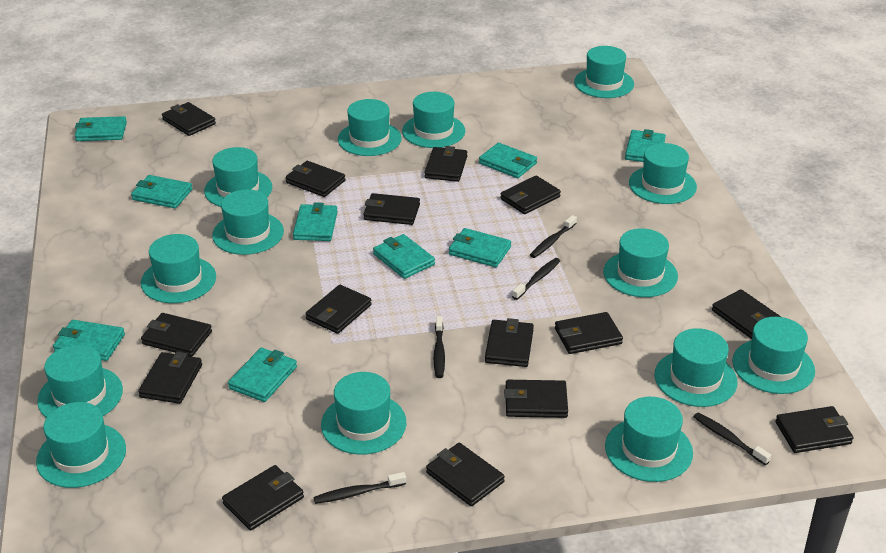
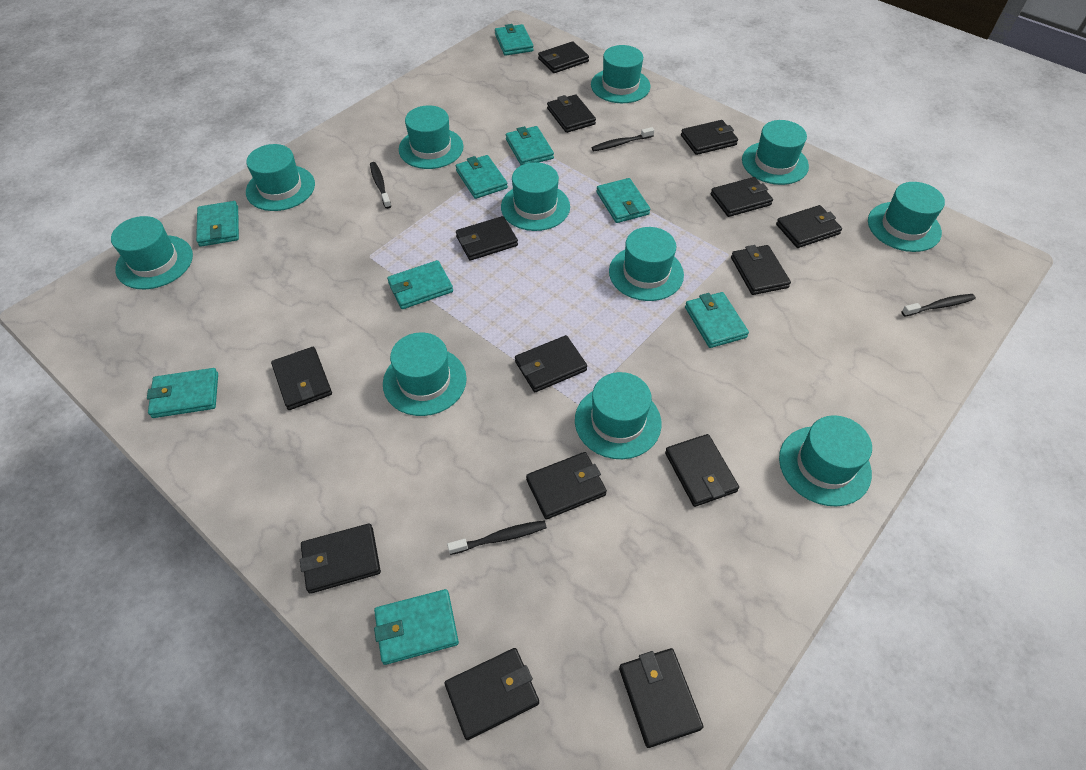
black toothbrush: 5 -> 4
black wallet: 15 -> 14
turquoise hat: 14 -> 11

